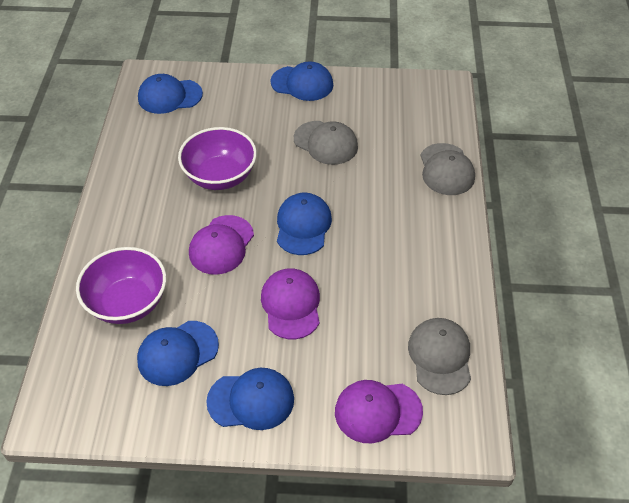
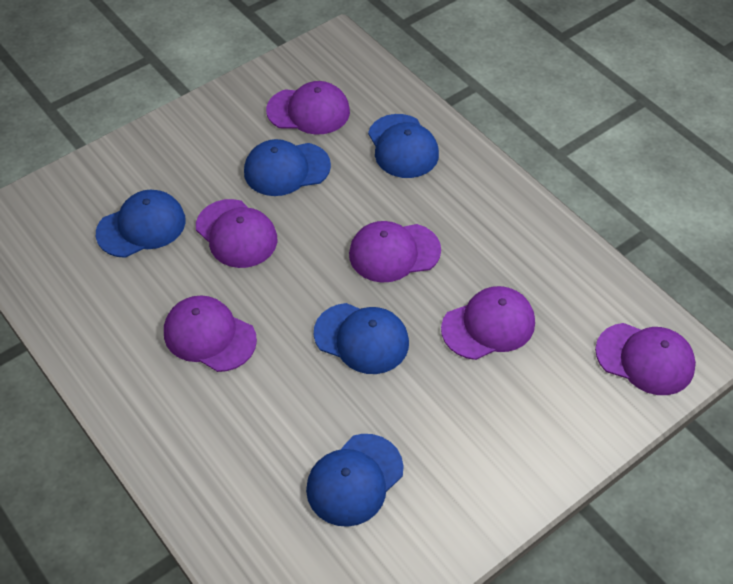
grey cap: 3 -> 0
purple bowl: 2 -> 0
purple cap: 3 -> 6

